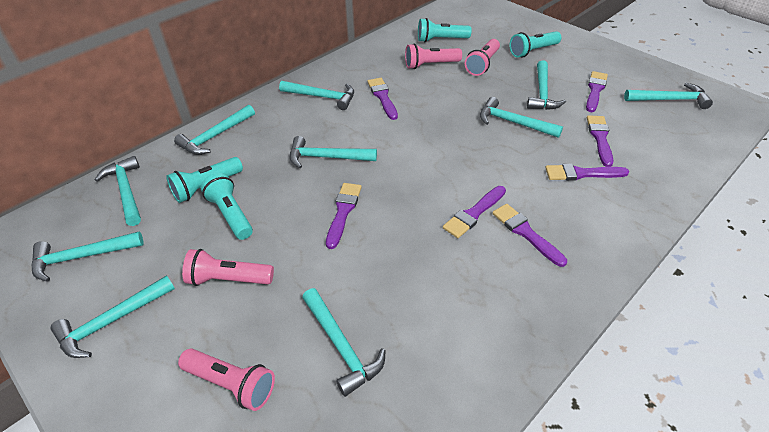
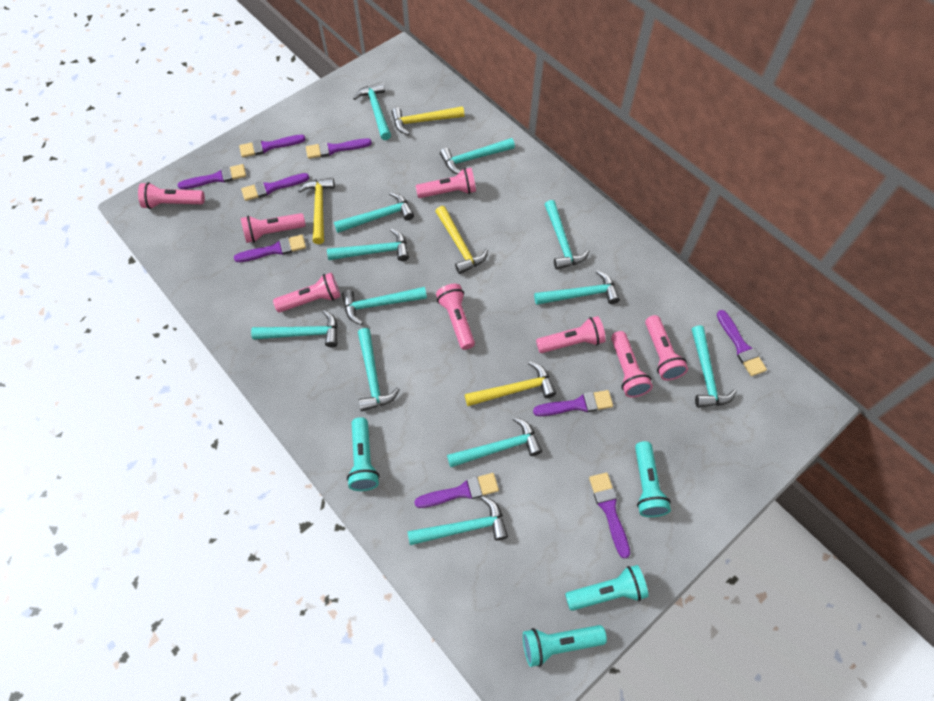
pink flashlight: 4 -> 8
purple brush: 7 -> 9
turquoise hammer: 10 -> 12
yellow hammer: 0 -> 4

